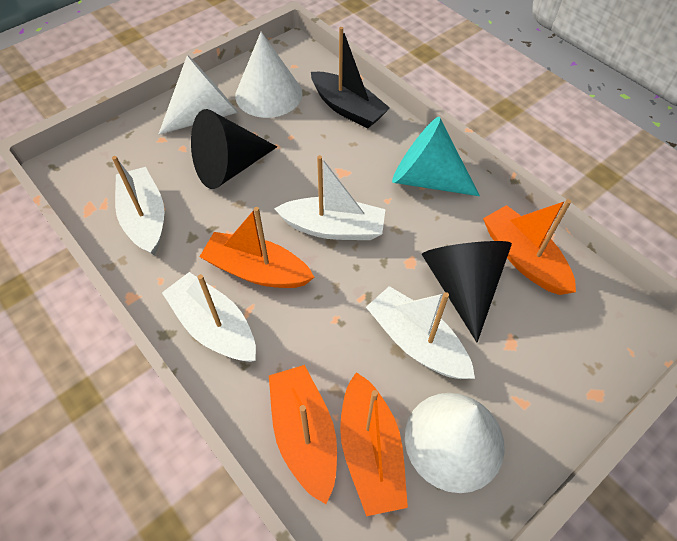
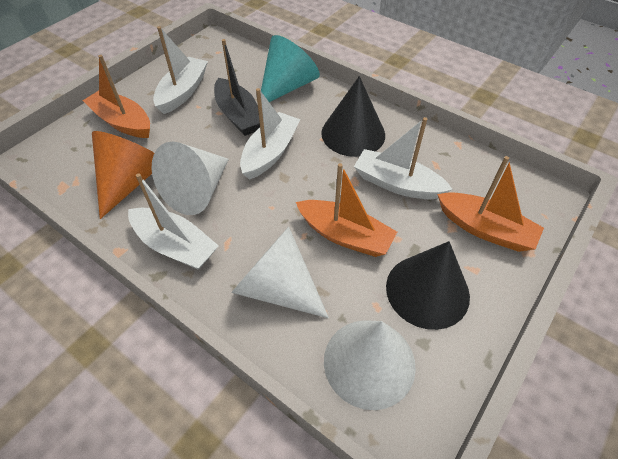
orange boat: 4 -> 3
orange cone: 0 -> 1

